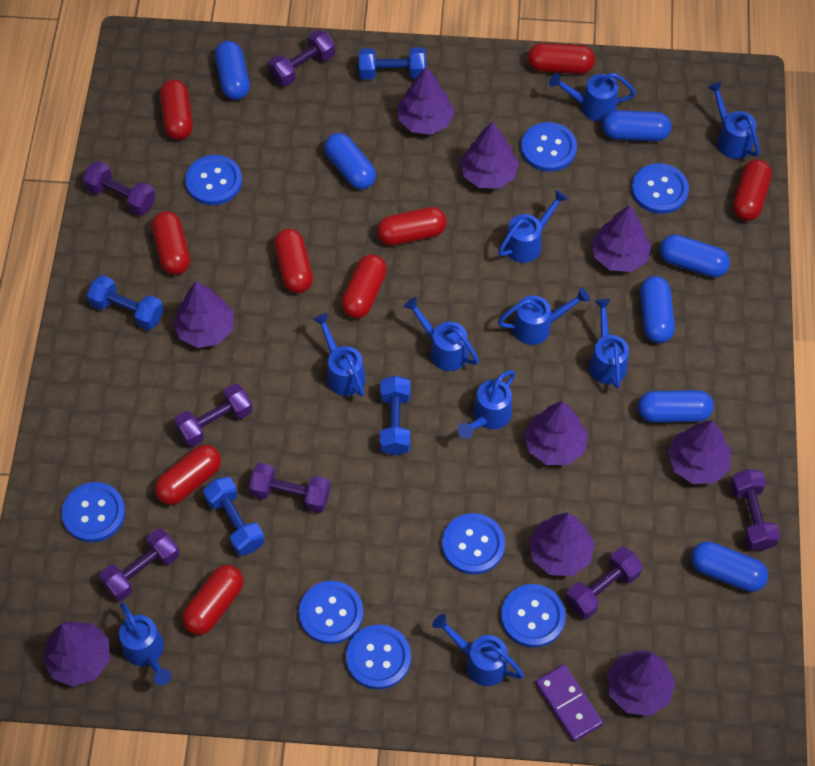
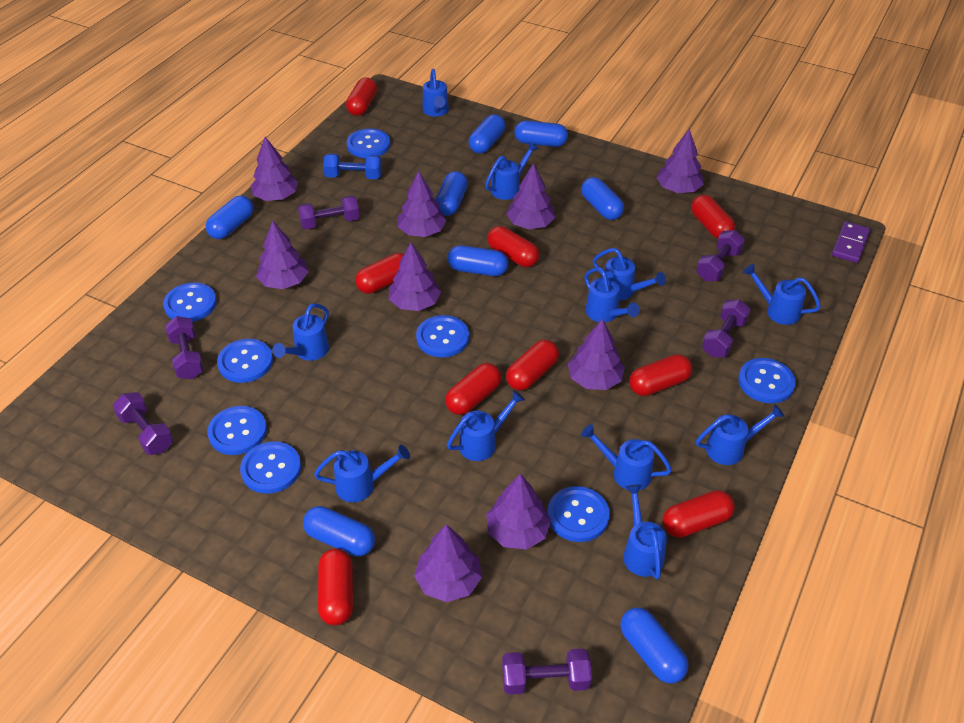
blue capsule: 7 -> 8
blue dumbbell: 4 -> 1
blue watering can: 10 -> 11
purple dumbbell: 7 -> 6

